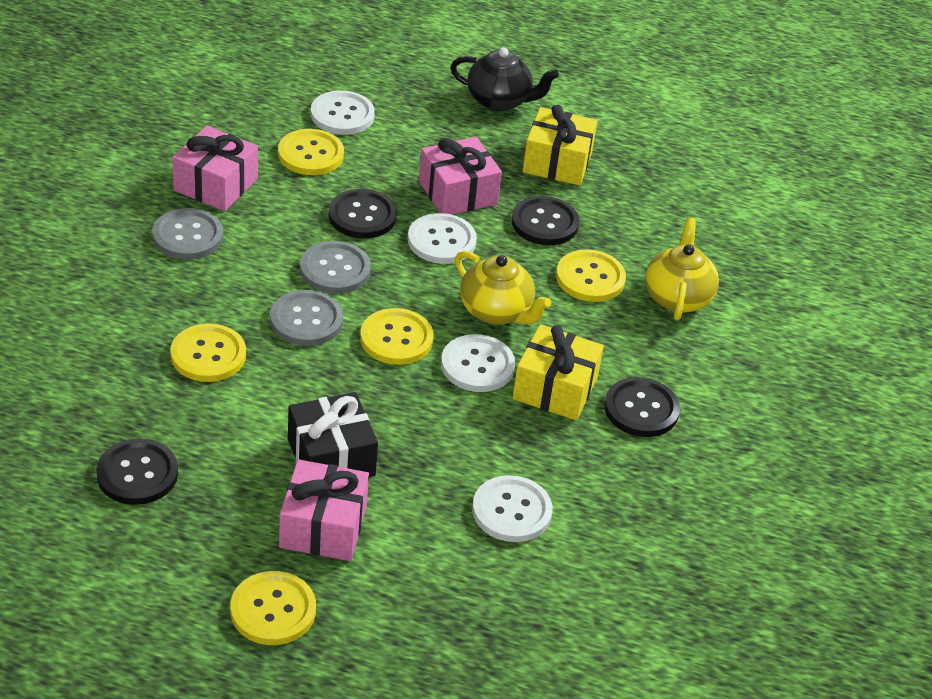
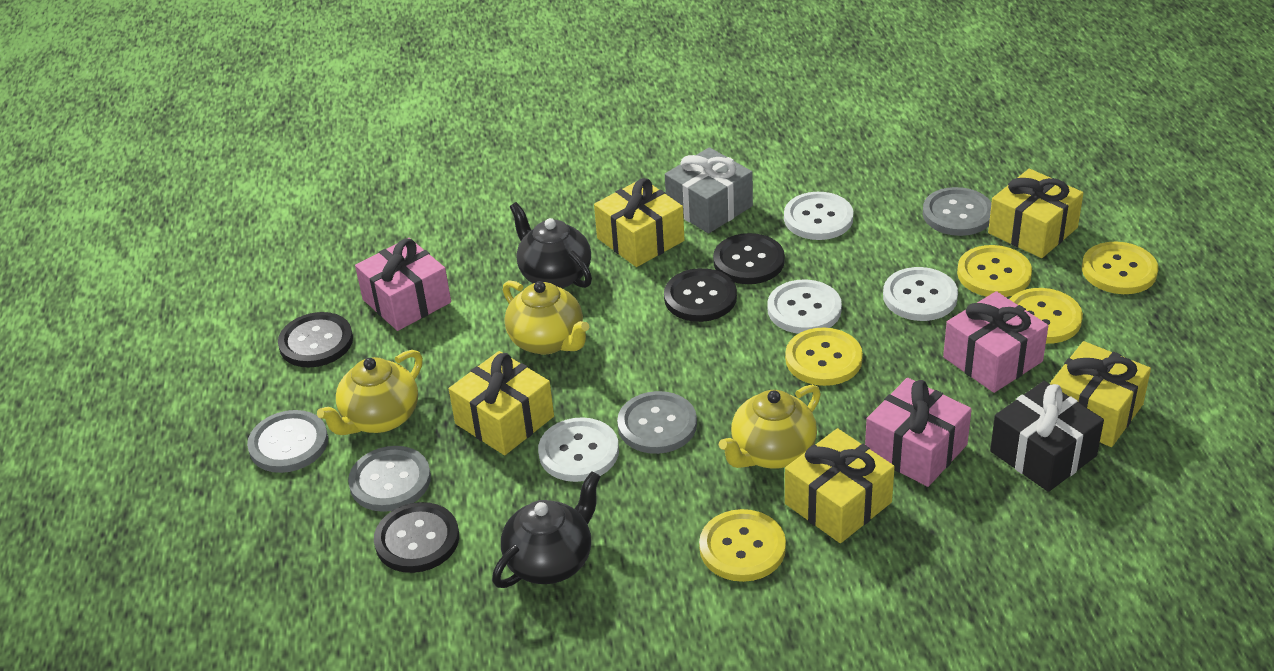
black teapot: 1 -> 2
grey button: 3 -> 4
grey gift: 0 -> 1
yellow gift: 2 -> 5
yellow teapot: 2 -> 3

